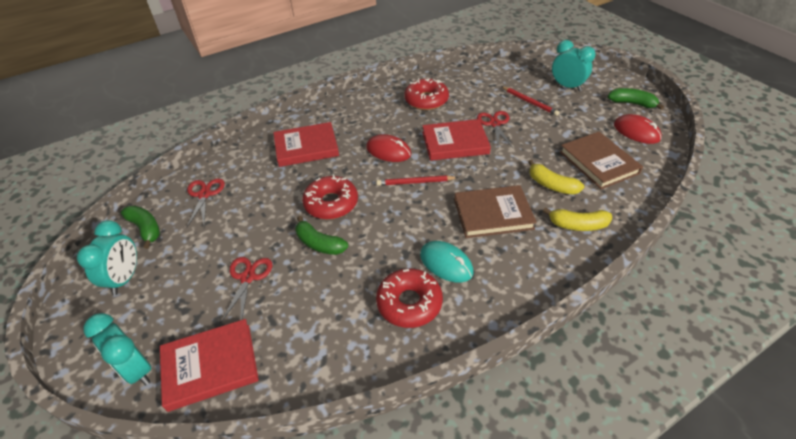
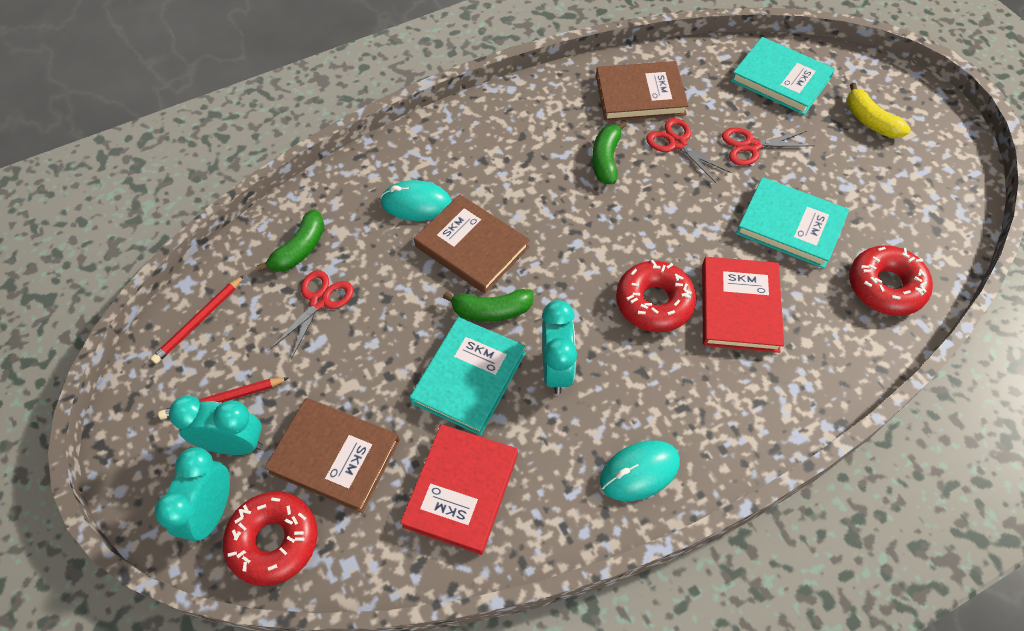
brown book: 2 -> 3
red book: 3 -> 2
red mouse: 2 -> 0
turquoise book: 0 -> 3
turquoise mouse: 1 -> 2
yellow banana: 2 -> 1

